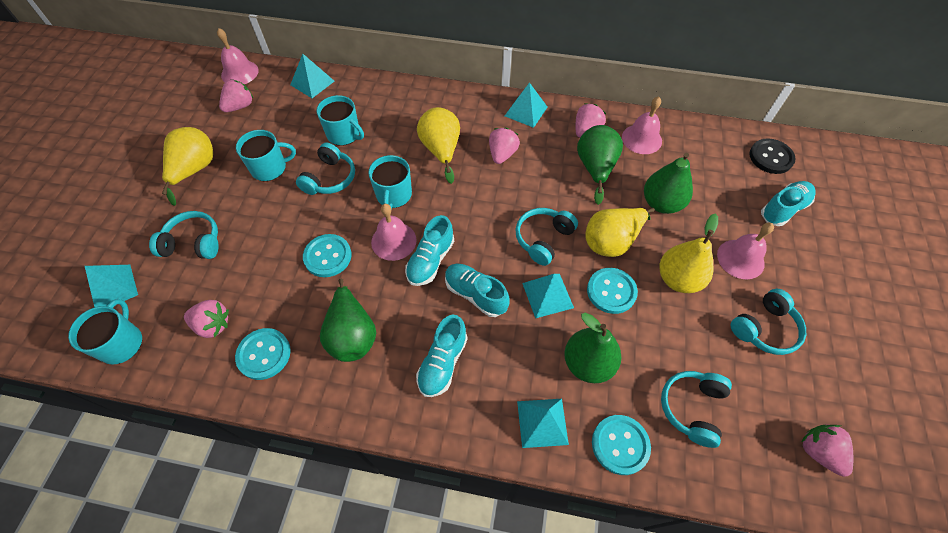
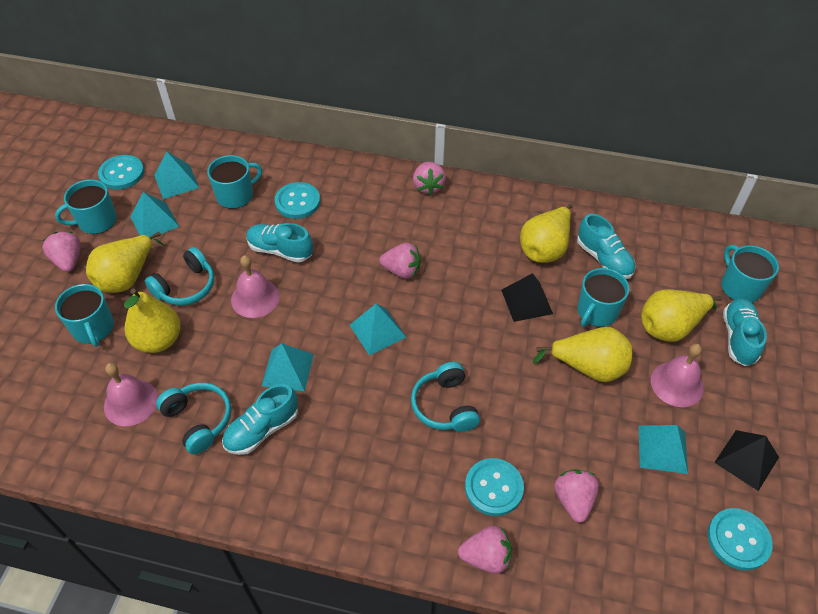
black button: 1 -> 0
black pyramid: 0 -> 2
green pear: 4 -> 0
pink bell: 4 -> 3
turquoise headphones: 5 -> 3
turquoise mug: 4 -> 5
yellow pear: 4 -> 5

